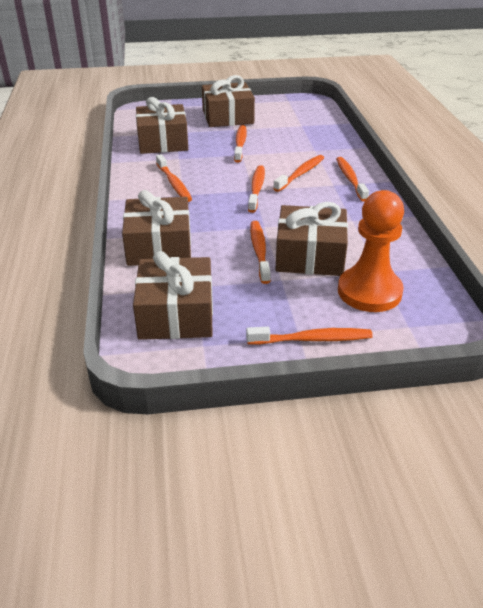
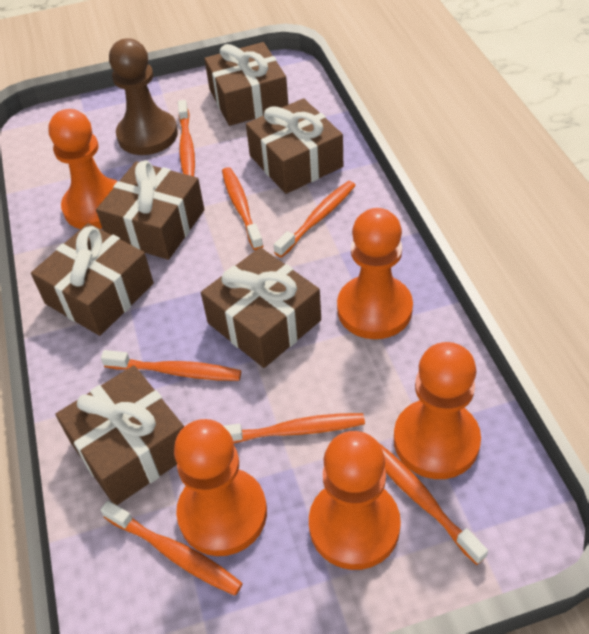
brown gift: 5 -> 6
brown pawn: 0 -> 1
orange pawn: 1 -> 5

